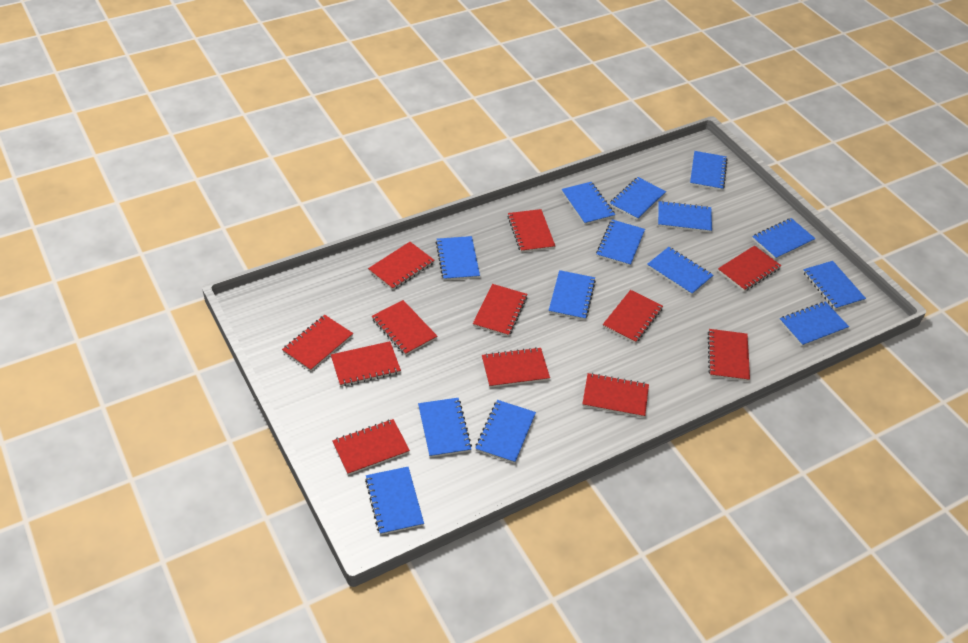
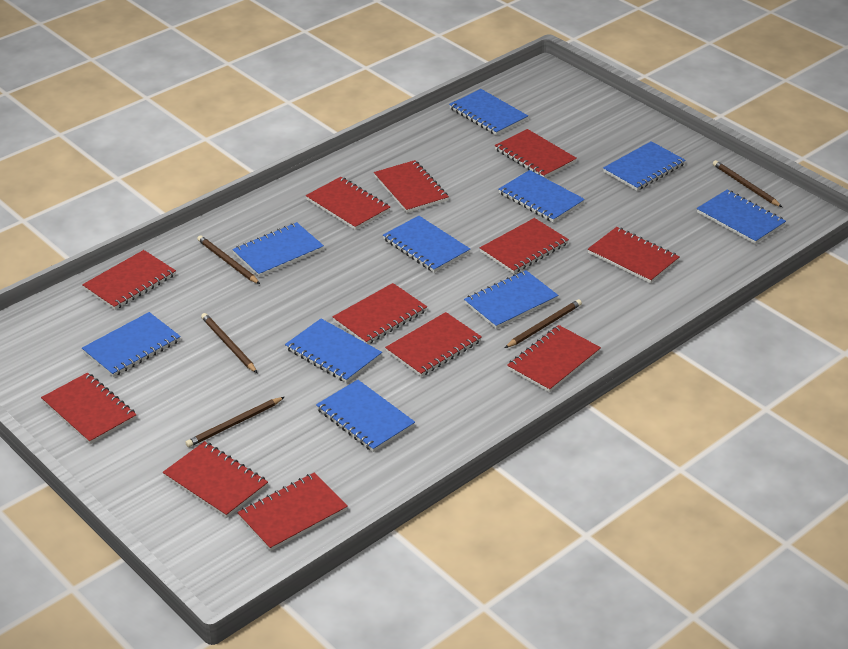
blue notebook: 14 -> 10
brown pencil: 0 -> 5

